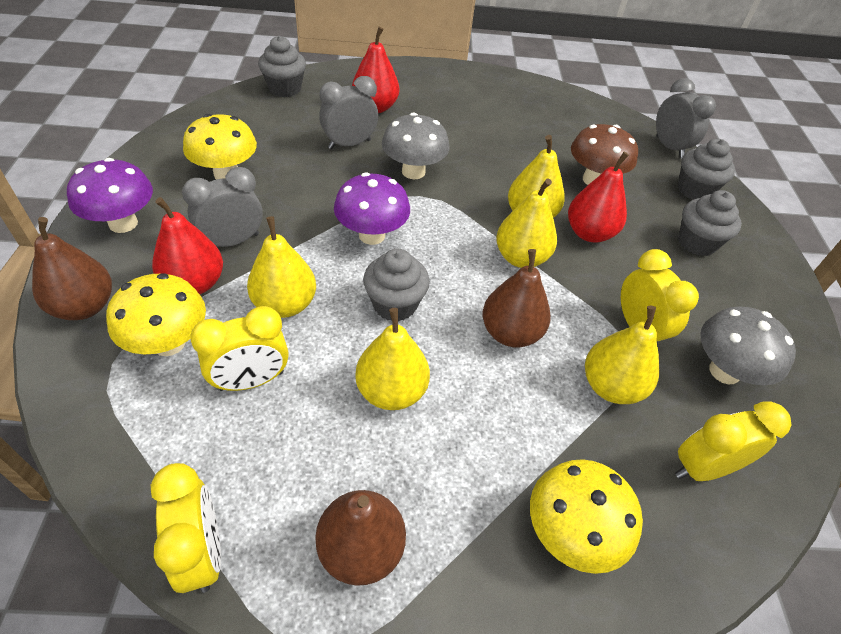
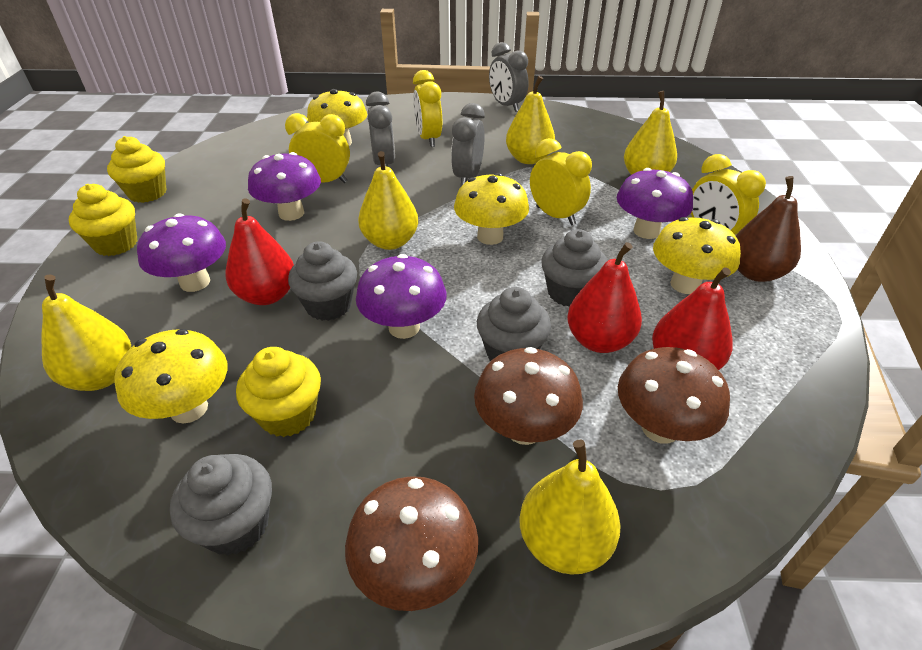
brown mushroom: 1 -> 3
brown pear: 3 -> 1
grey mushroom: 2 -> 0
purple mushroom: 2 -> 4
yellow cupcake: 0 -> 3
yellow mushroom: 3 -> 4

